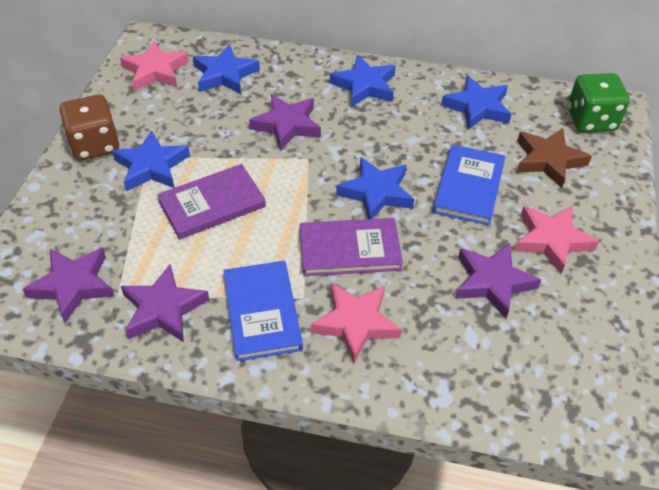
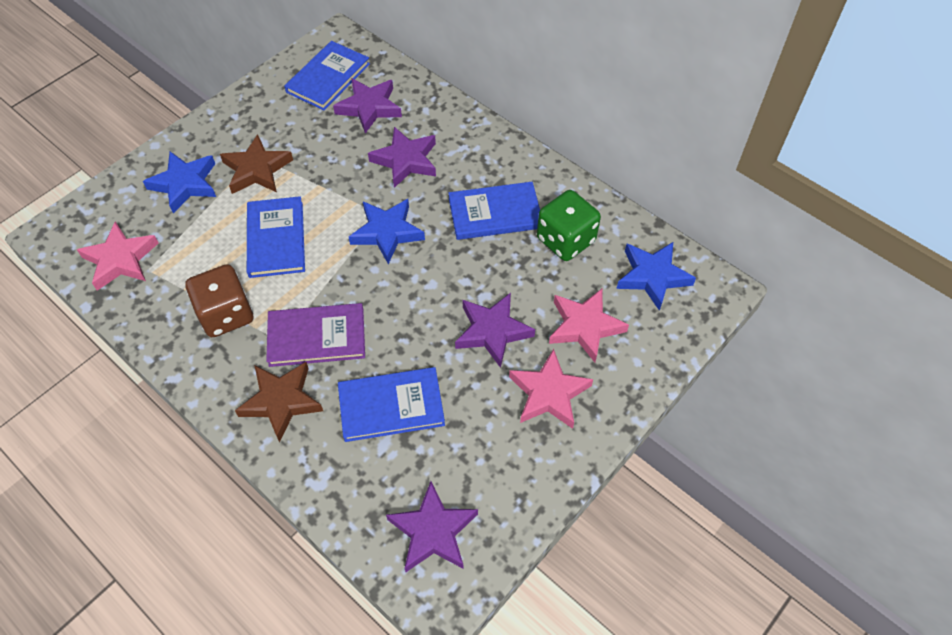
blue book: 2 -> 4
blue star: 5 -> 3
brown star: 1 -> 2
purple book: 2 -> 1

